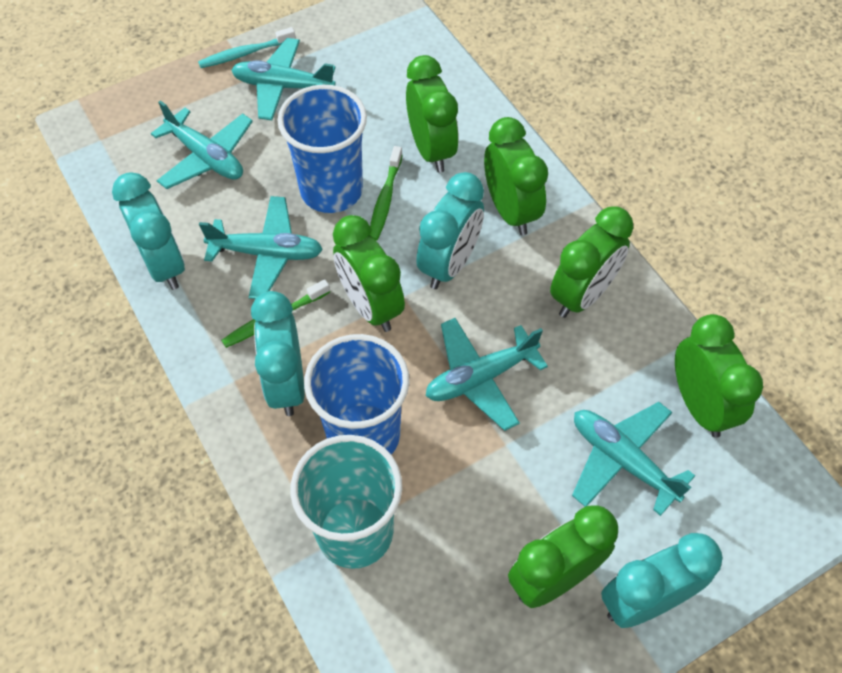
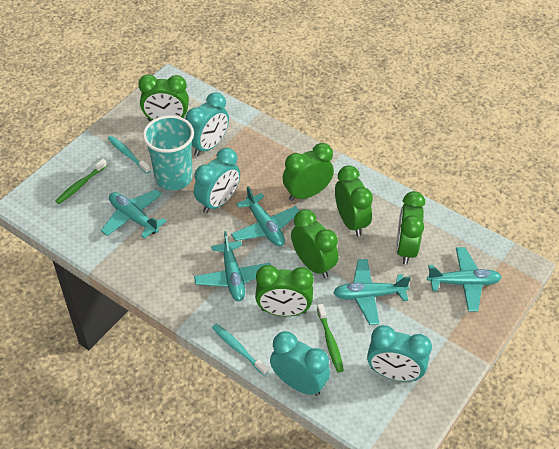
blue cup: 2 -> 0
turquoise toothbrush: 1 -> 2

